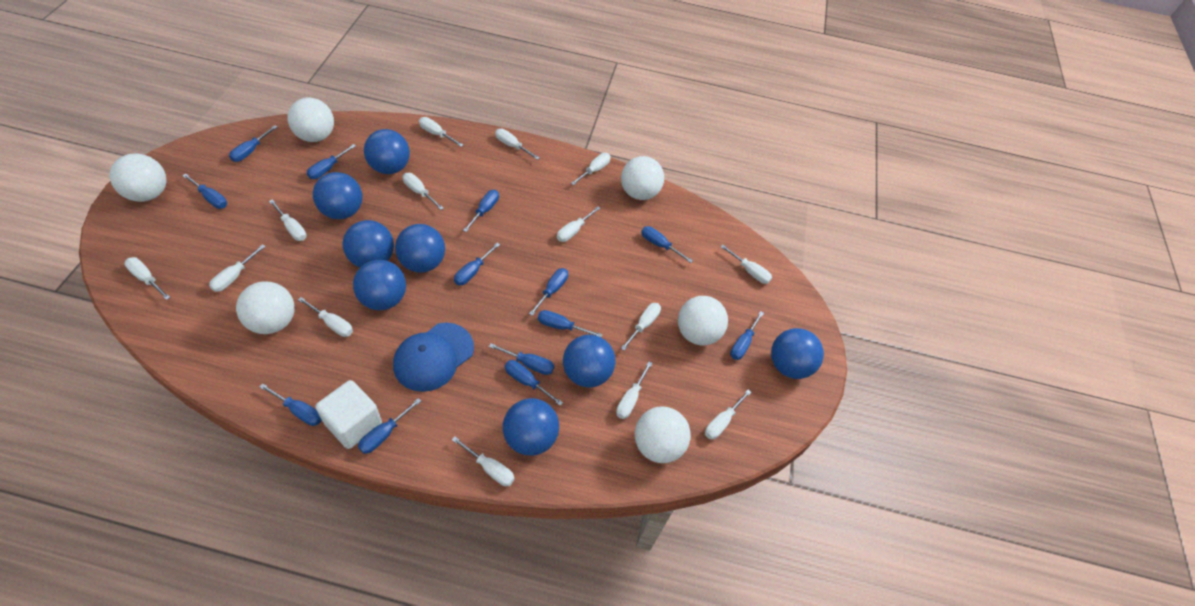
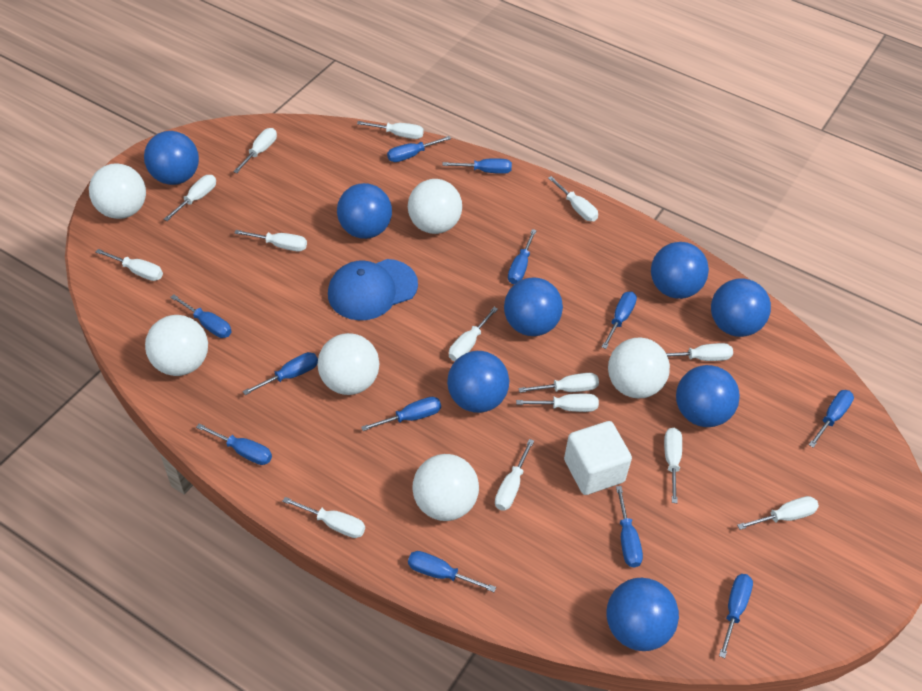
blue screwdriver: 13 -> 12

